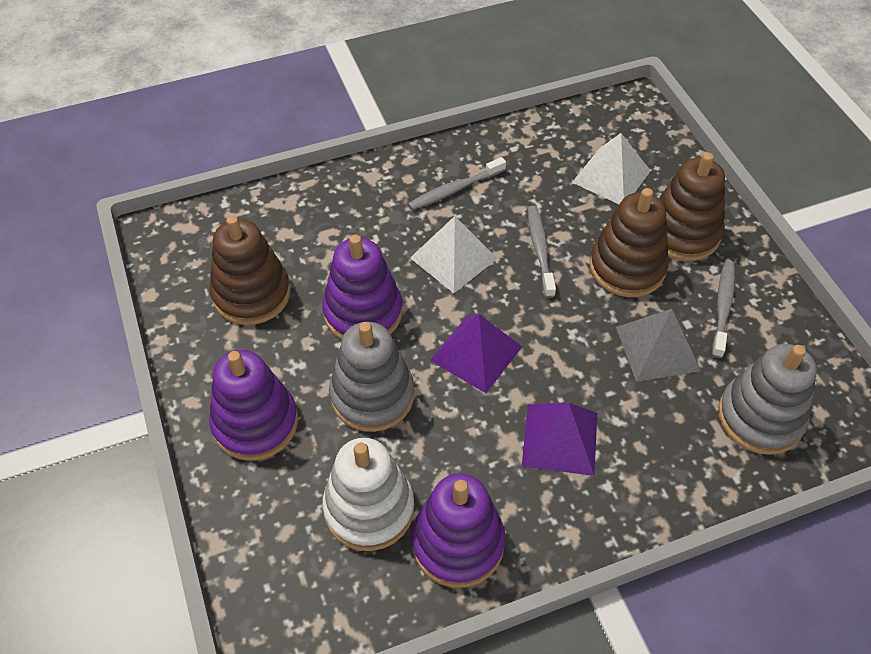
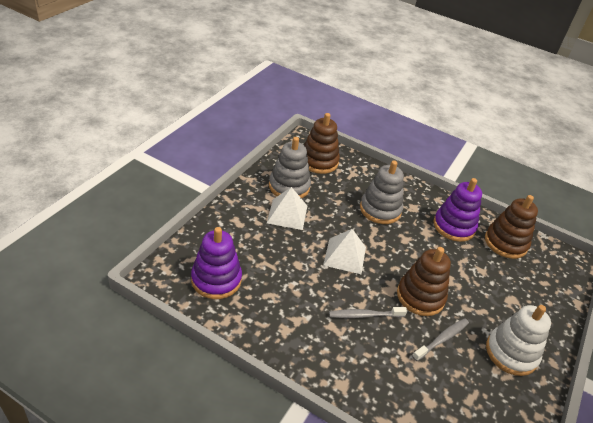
grey pyramid: 1 -> 0
grey toothbrush: 3 -> 2
purple pyramid: 2 -> 0
purple stacking toy: 3 -> 2

